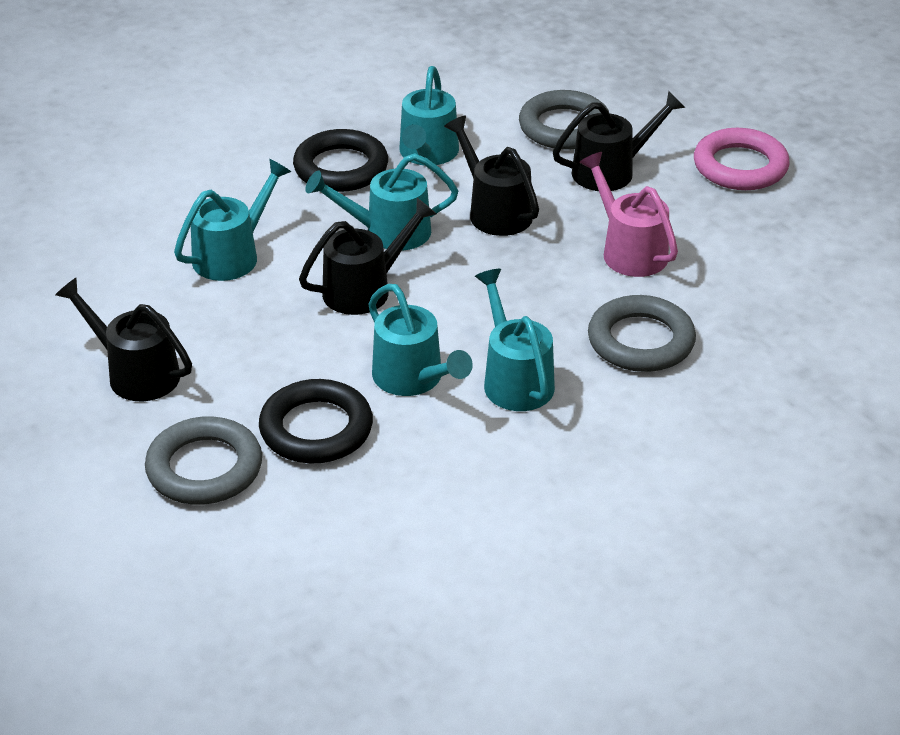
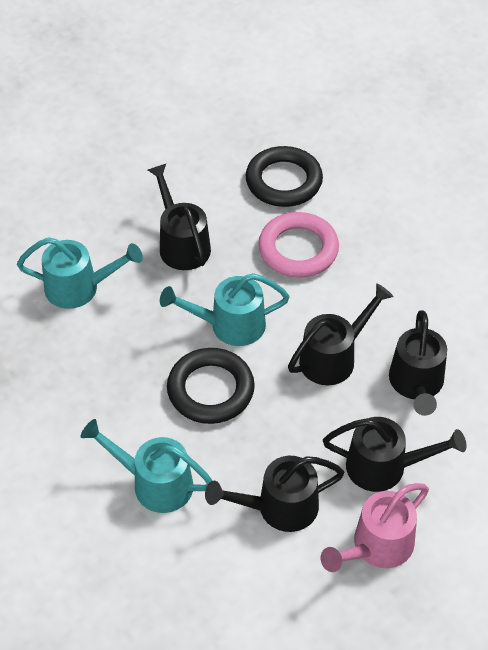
black watering can: 4 -> 5
grey ring: 3 -> 0
turquoise watering can: 5 -> 3

